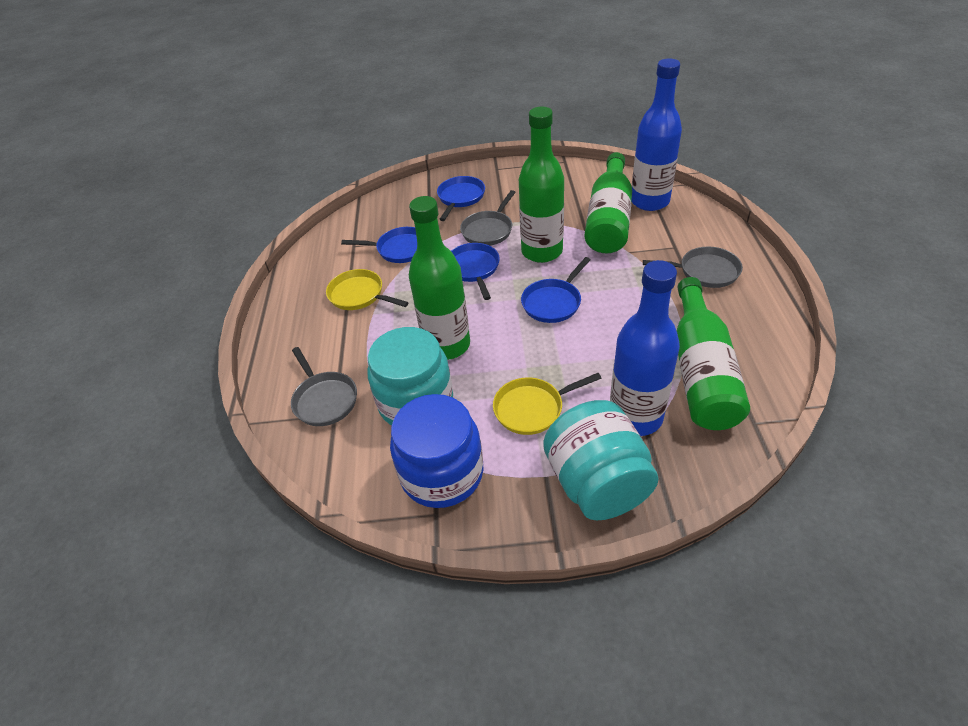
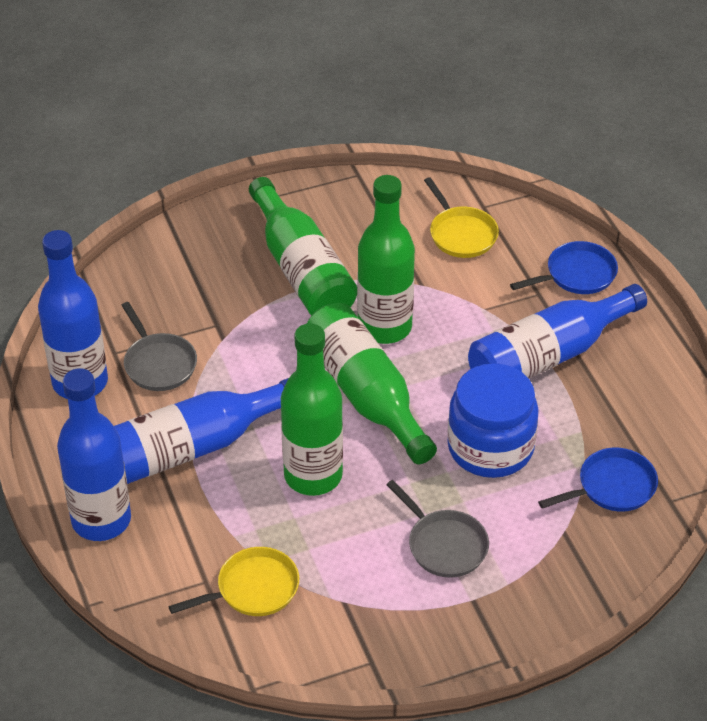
blue bottle: 2 -> 4
blue pan: 4 -> 2
grey pan: 3 -> 2
turquoise jar: 2 -> 0

